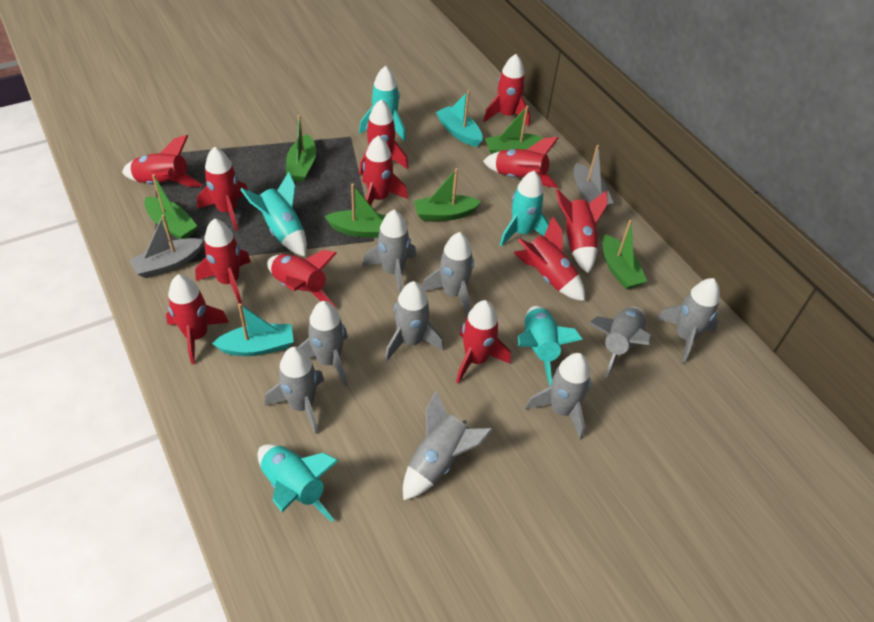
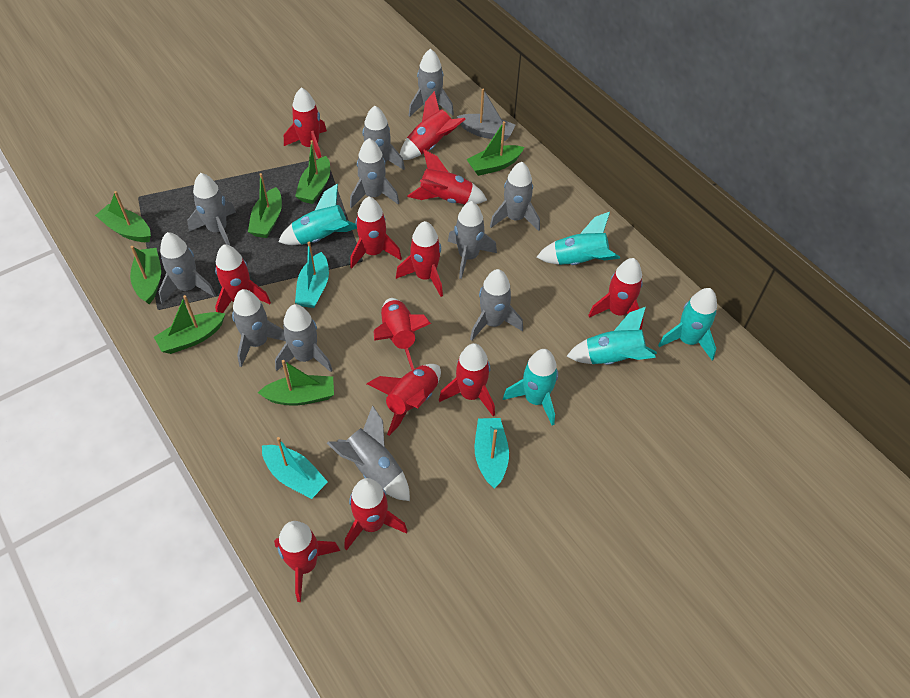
green boat: 6 -> 7
grey boat: 2 -> 1
grey rocket: 9 -> 11
turquoise boat: 2 -> 3

